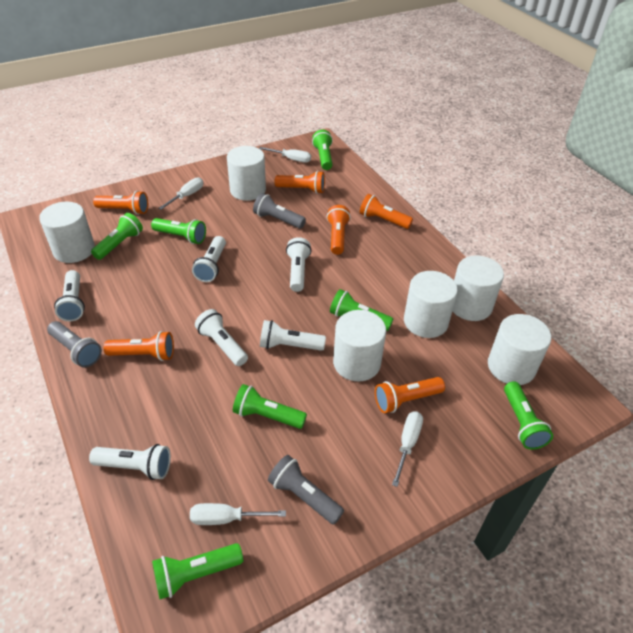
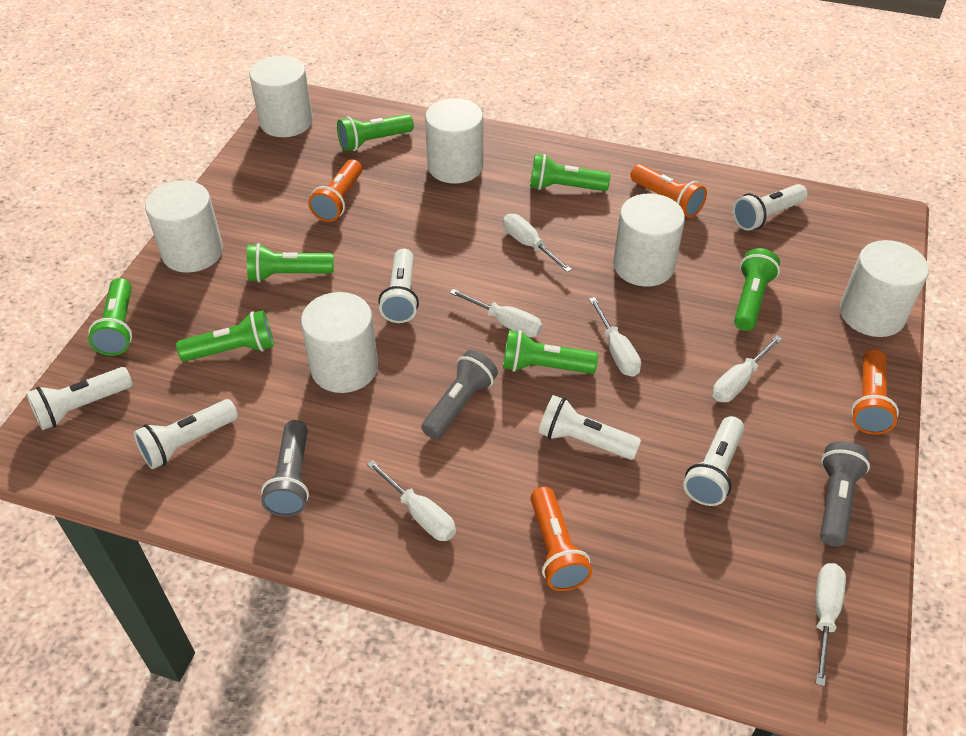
orange flashlight: 6 -> 4
white screwdriver: 4 -> 6

